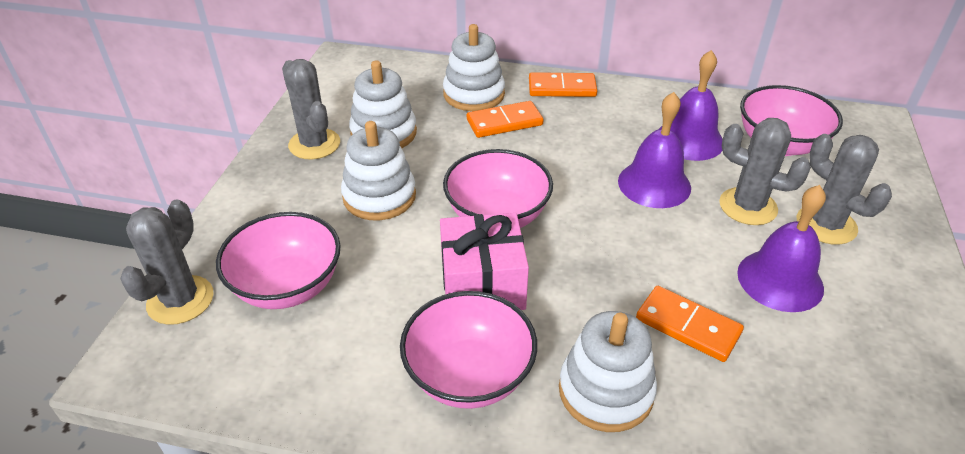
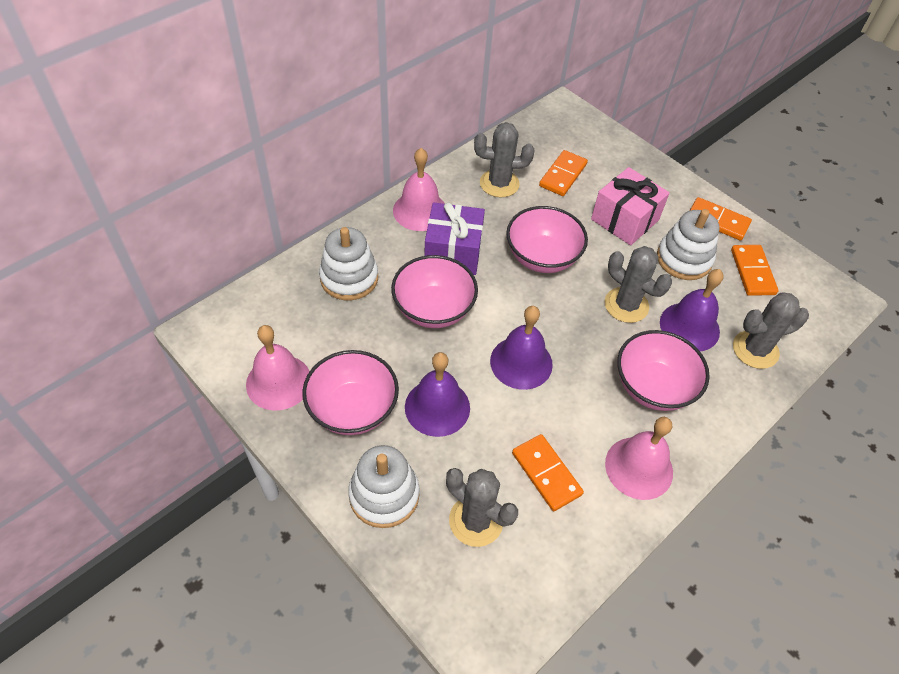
orange domino: 3 -> 4
pink bell: 0 -> 3
purple gift: 0 -> 1
white stacking toy: 4 -> 3

